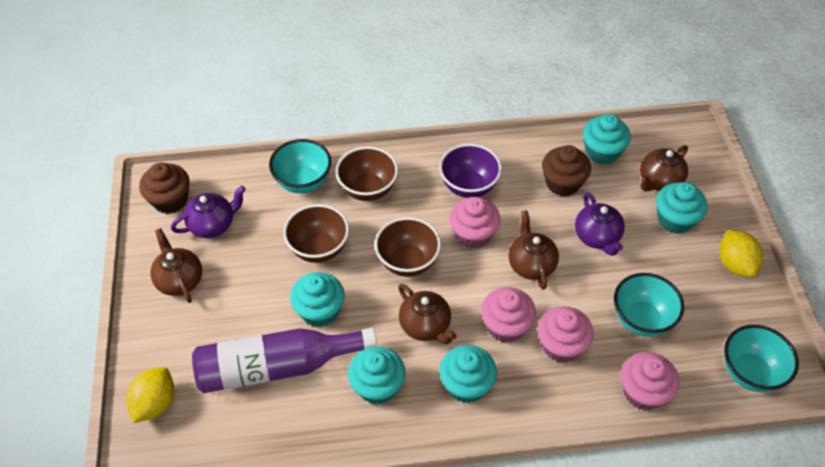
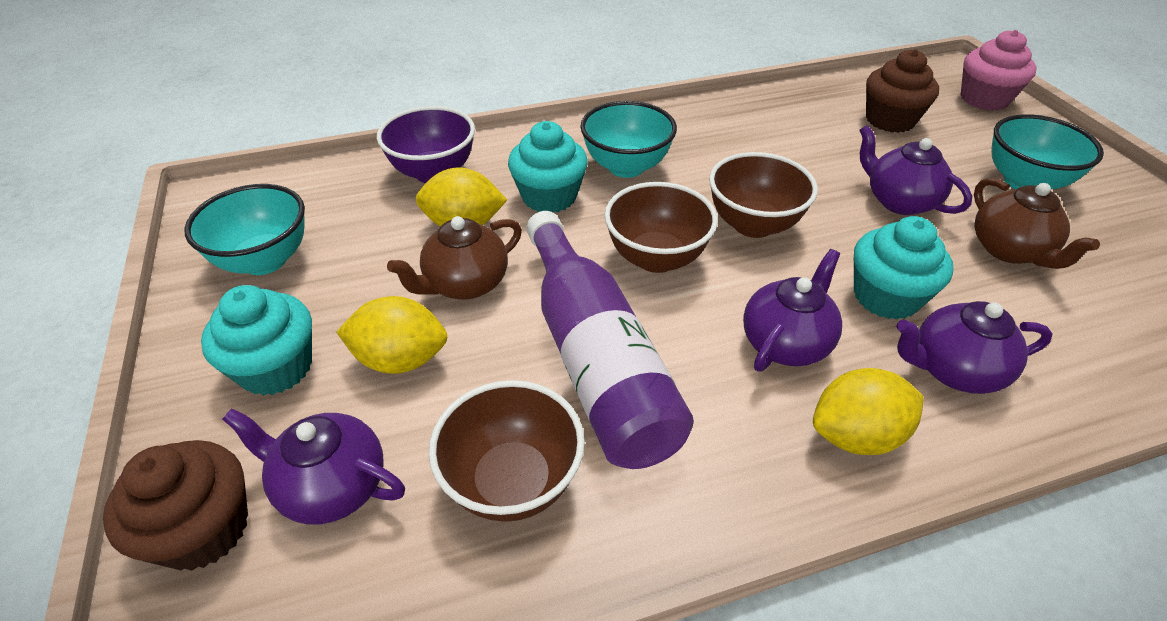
brown teapot: 4 -> 2
pink cupcake: 4 -> 1
purple teapot: 2 -> 4
turquoise cupcake: 5 -> 3
yellow lemon: 2 -> 3

